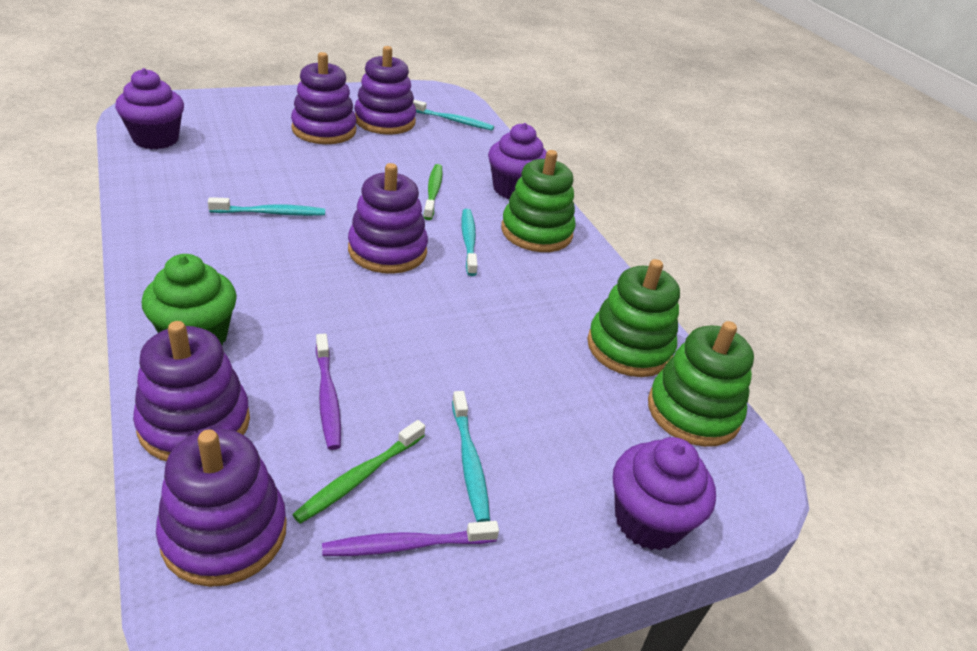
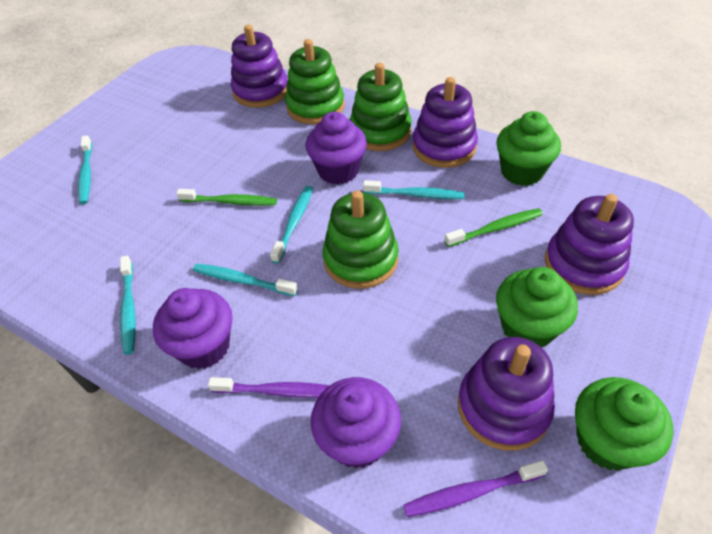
green cupcake: 1 -> 3
purple stacking toy: 5 -> 4
turquoise toothbrush: 4 -> 5

